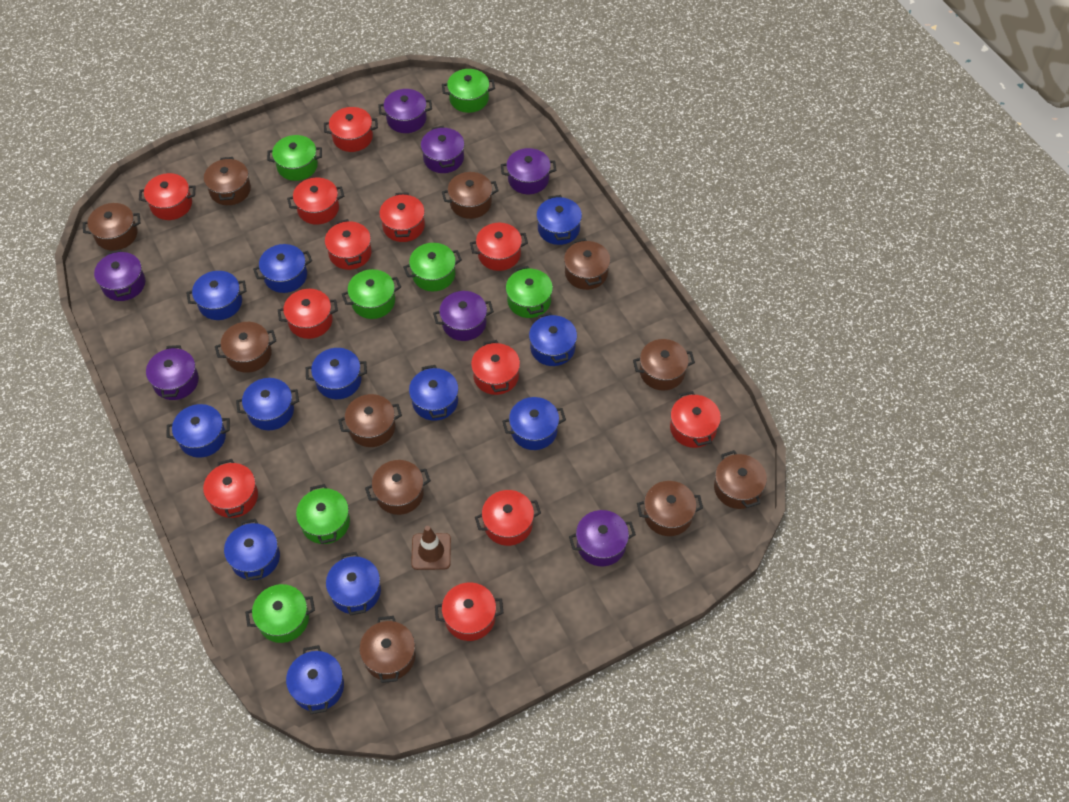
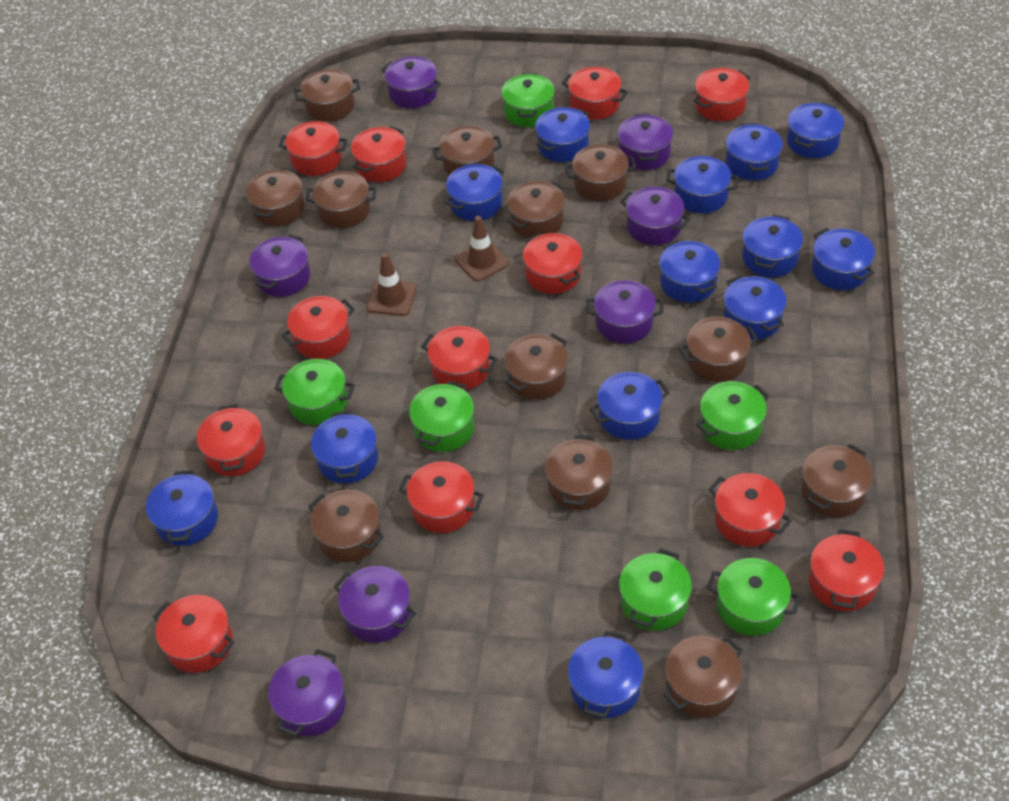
blue pot: 12 -> 13
brown pot: 11 -> 12
brown traffic cone: 1 -> 2
green pot: 7 -> 6

